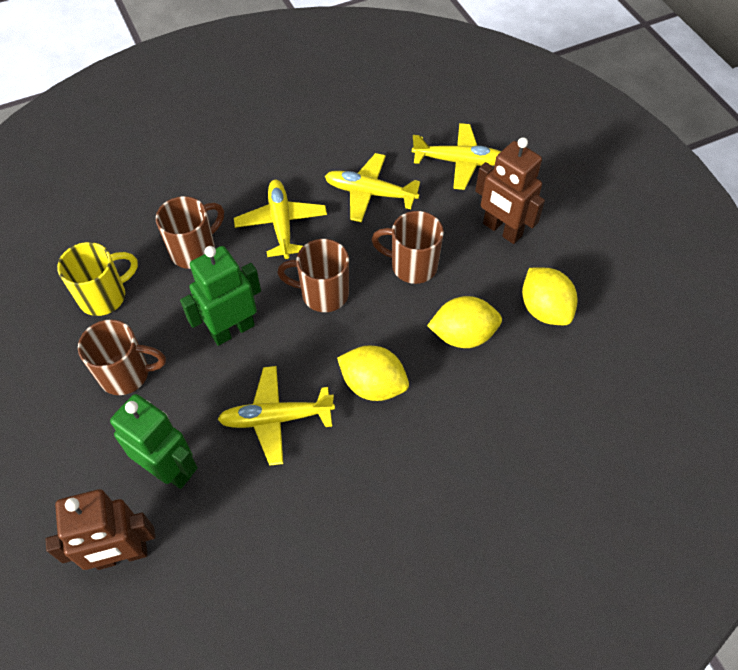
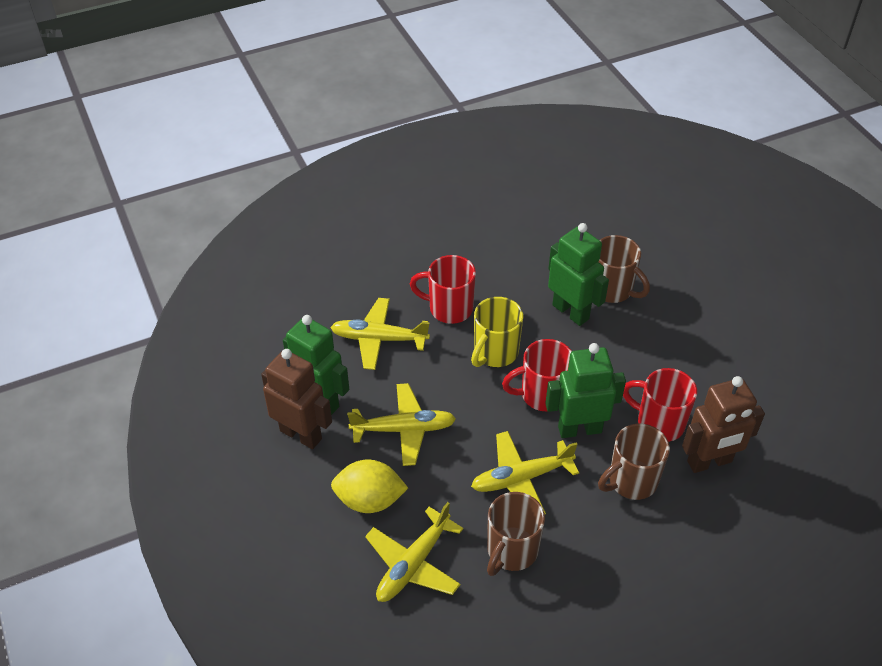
brown mug: 4 -> 3
green robot: 2 -> 3
red mug: 0 -> 3
yellow lemon: 3 -> 1

